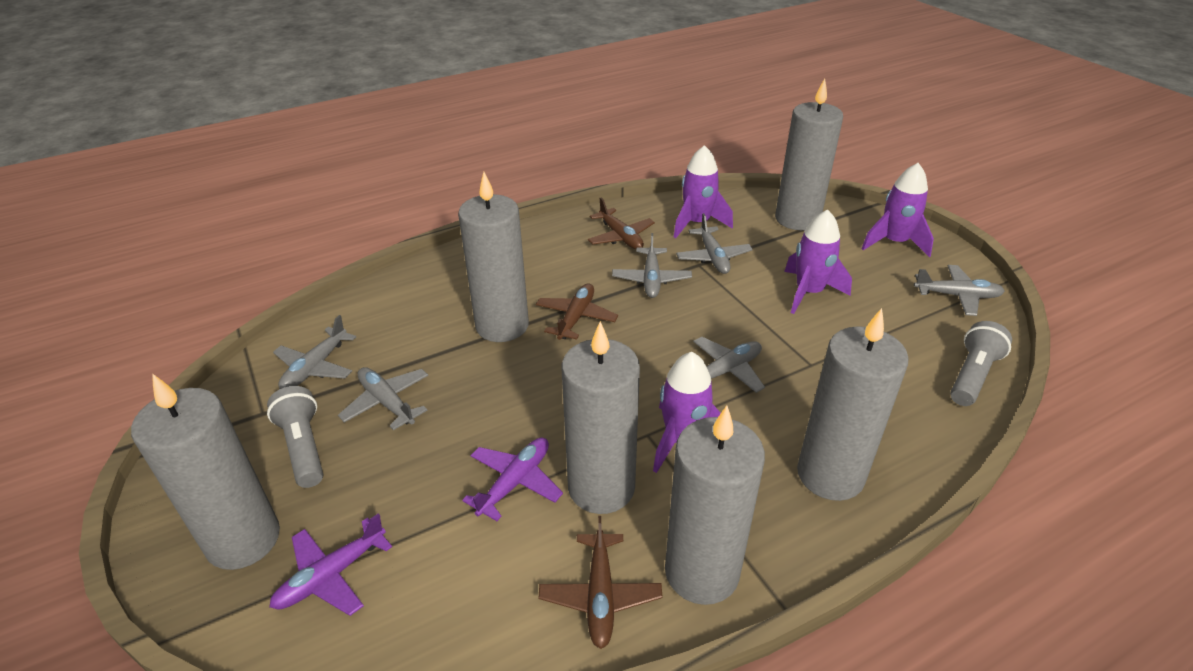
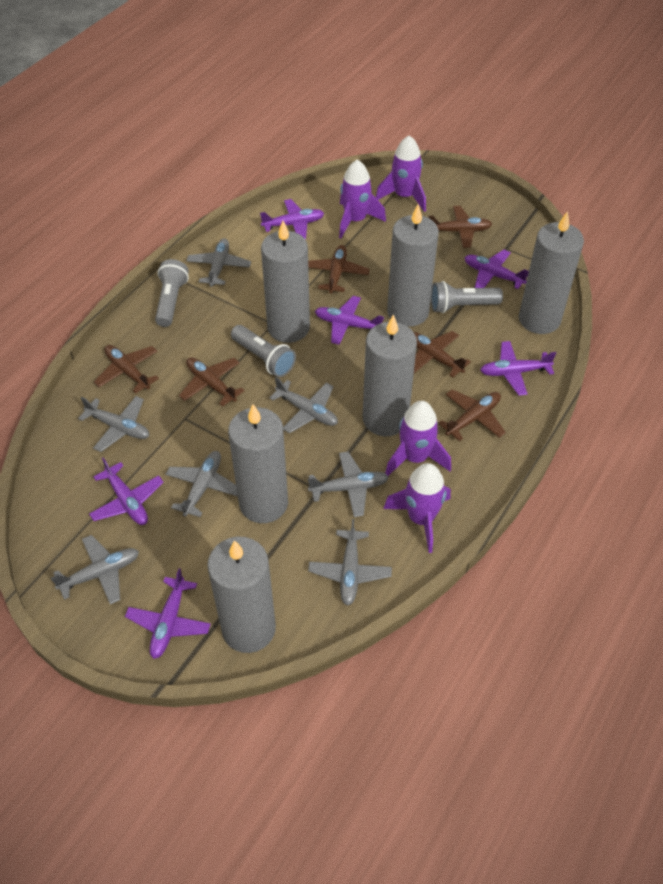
brown plane: 3 -> 6
grey flashlight: 2 -> 3
grey plane: 6 -> 7
purple plane: 2 -> 6

